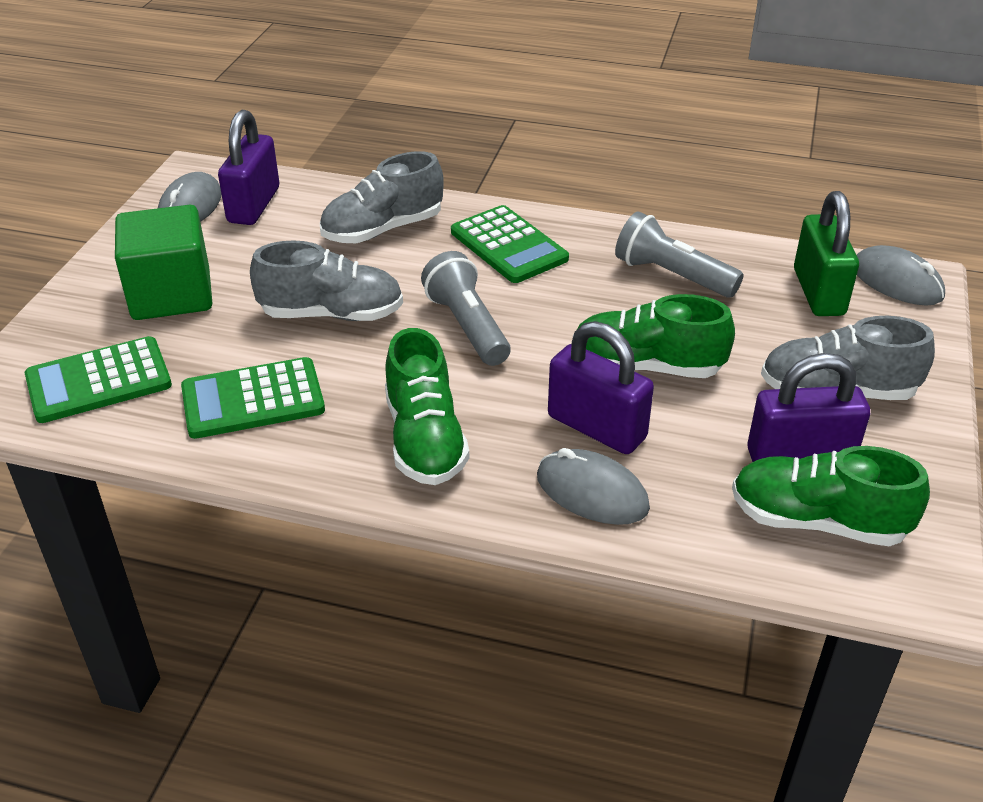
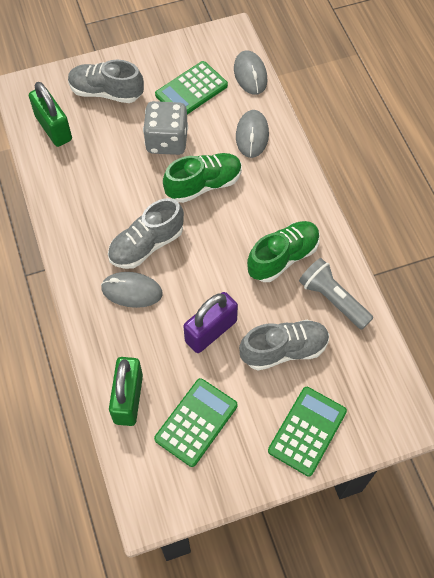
green cube: 1 -> 0
green padlock: 1 -> 2
green shoe: 3 -> 2
grey dice: 0 -> 1
grey flashlight: 2 -> 1
purple padlock: 3 -> 1

